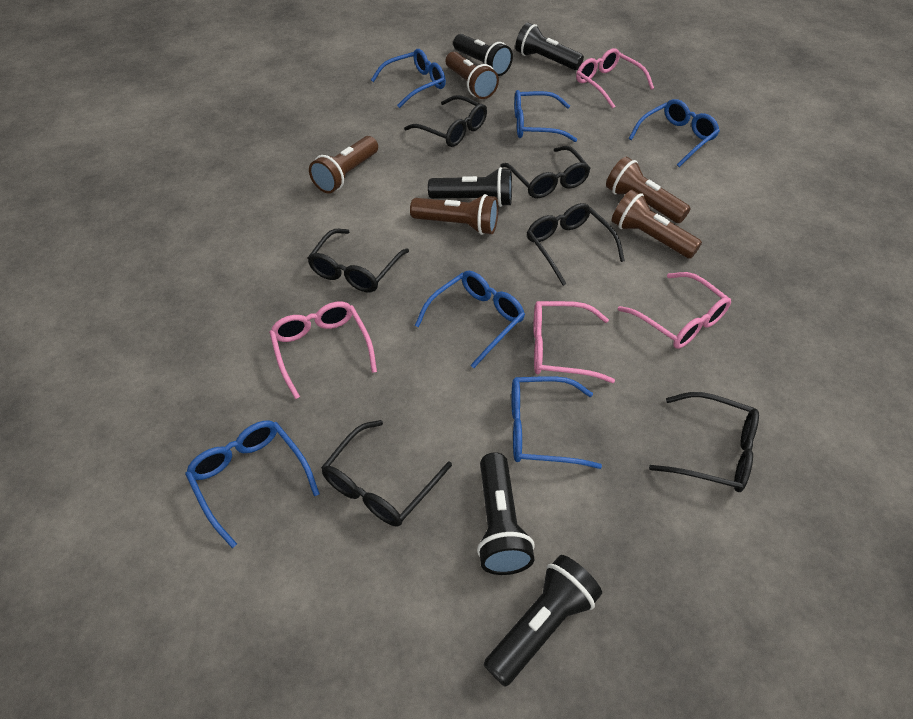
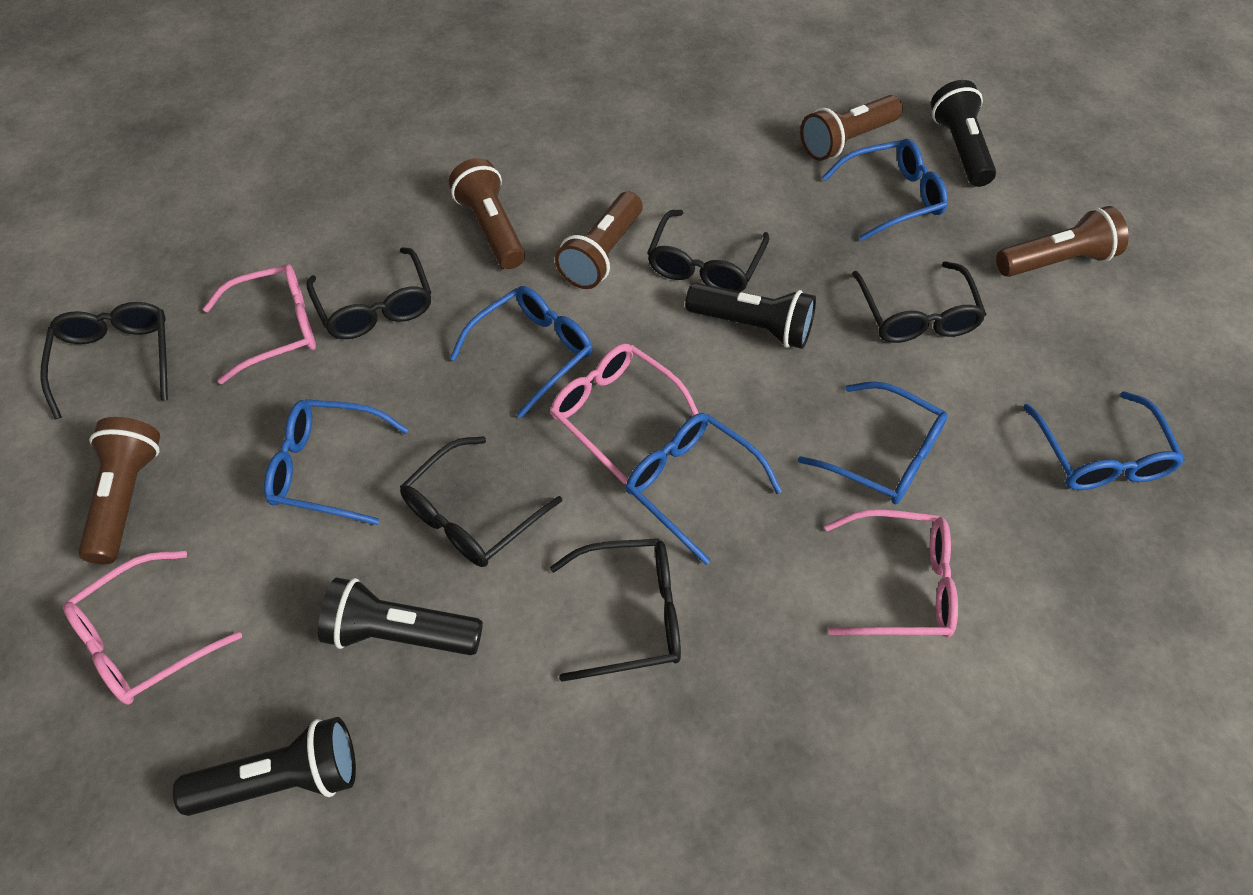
black flashlight: 5 -> 4

